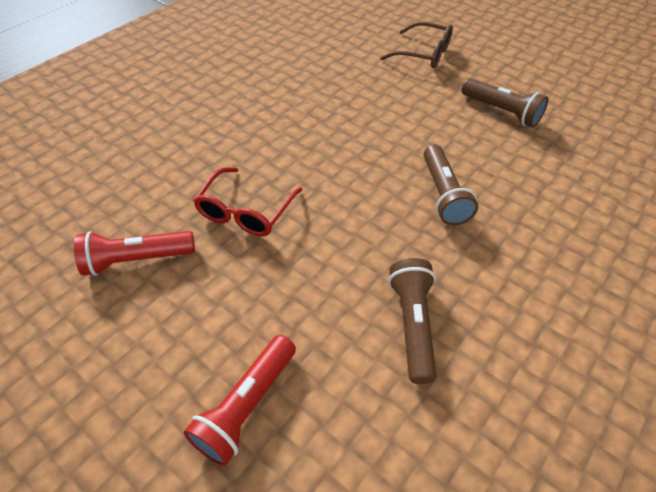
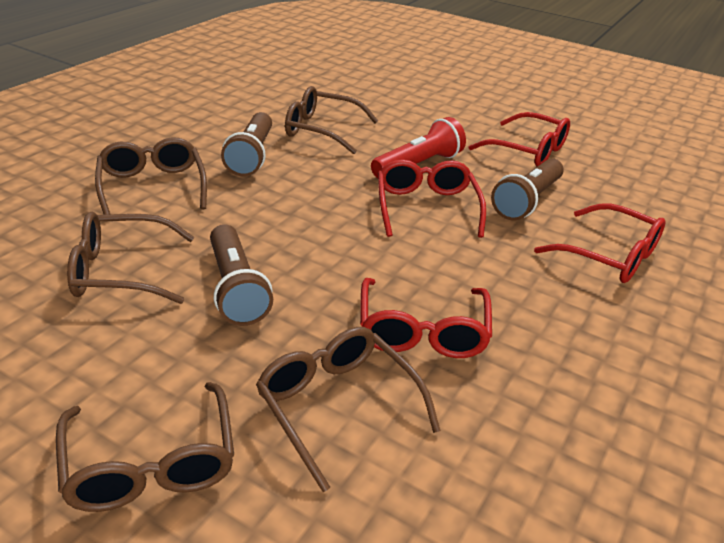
brown glasses: 1 -> 5
red flashlight: 2 -> 1
red glasses: 1 -> 4

